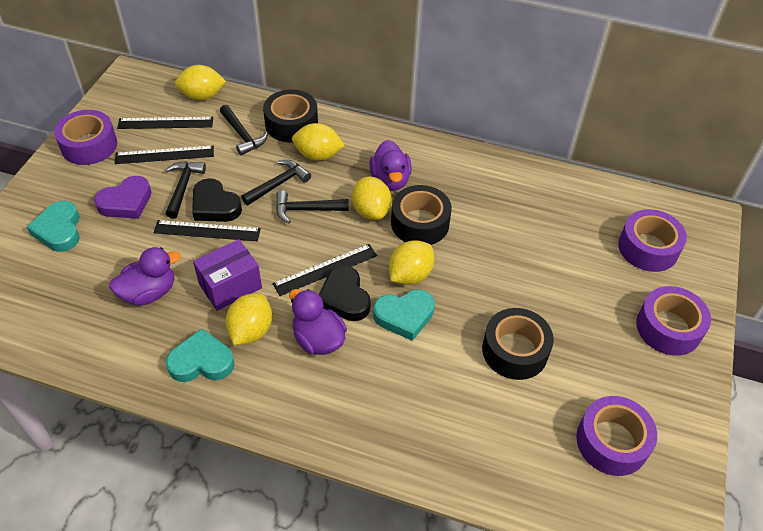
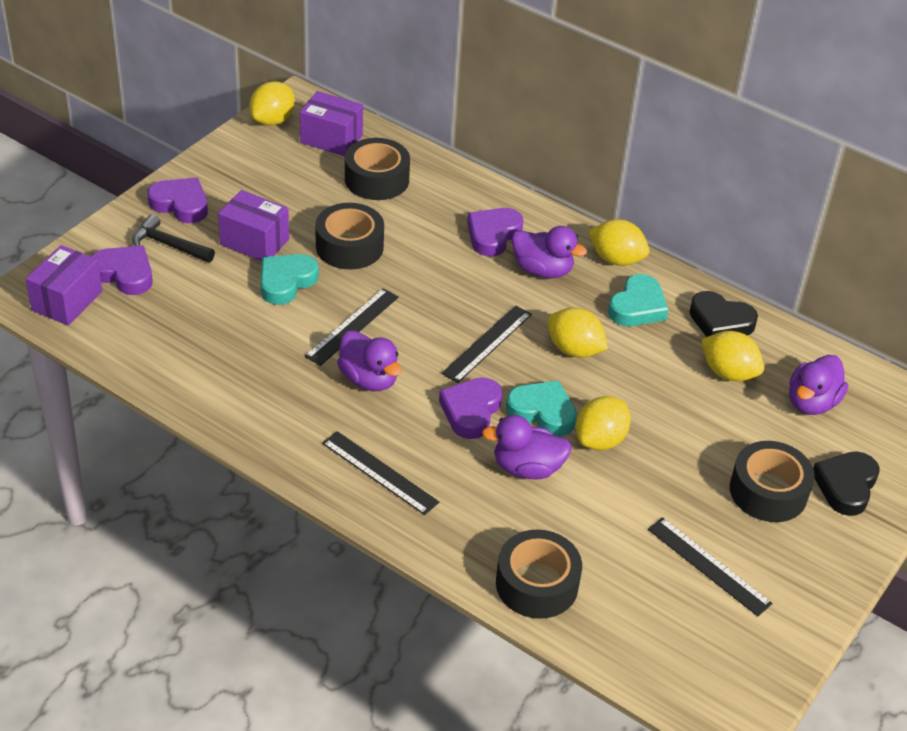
black hammer: 4 -> 1
black tape: 3 -> 4
purple box: 1 -> 3
purple duck: 3 -> 4
purple heart: 1 -> 4
purple tape: 4 -> 0

